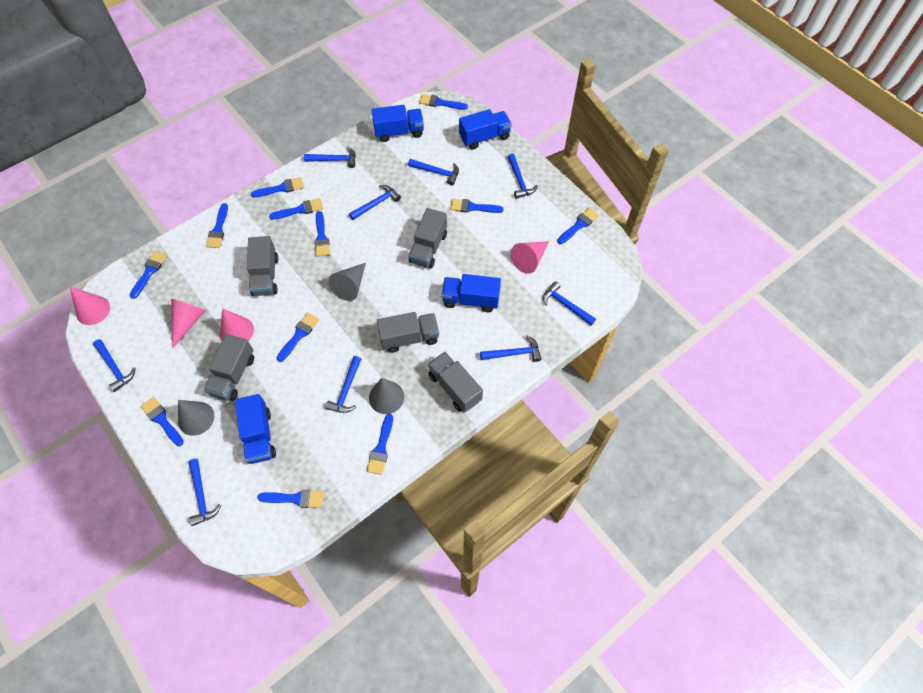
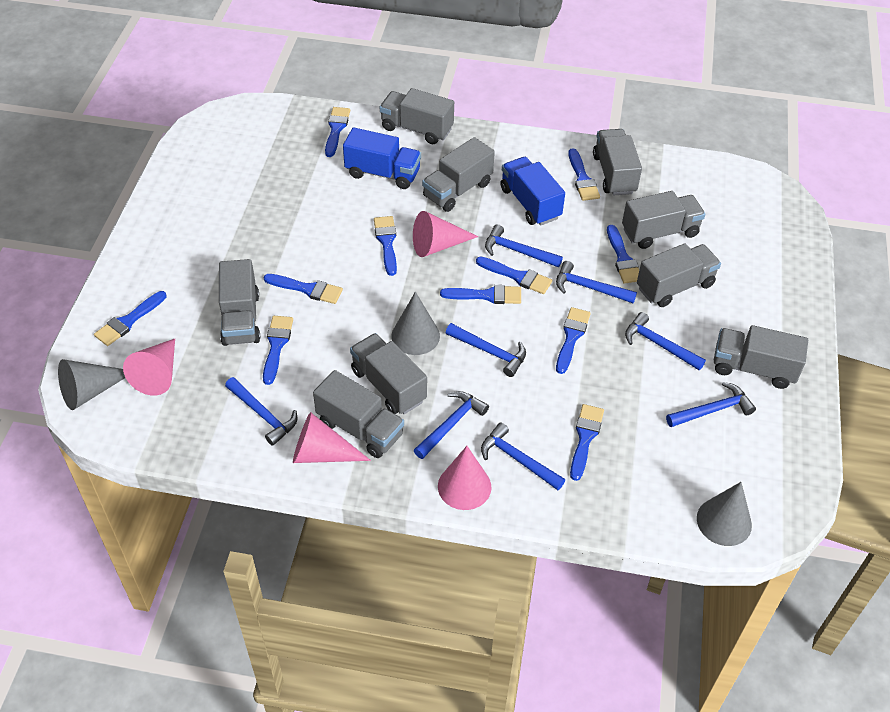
blue brush: 12 -> 11
blue hammer: 9 -> 8
blue truck: 4 -> 2
grey truck: 5 -> 9

